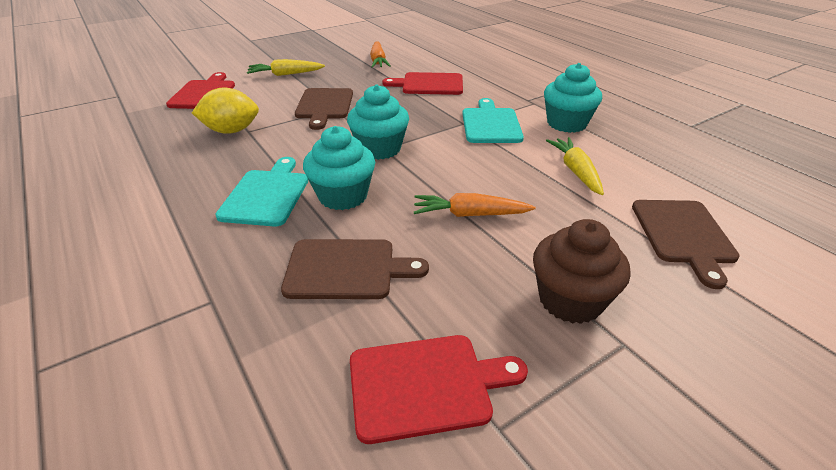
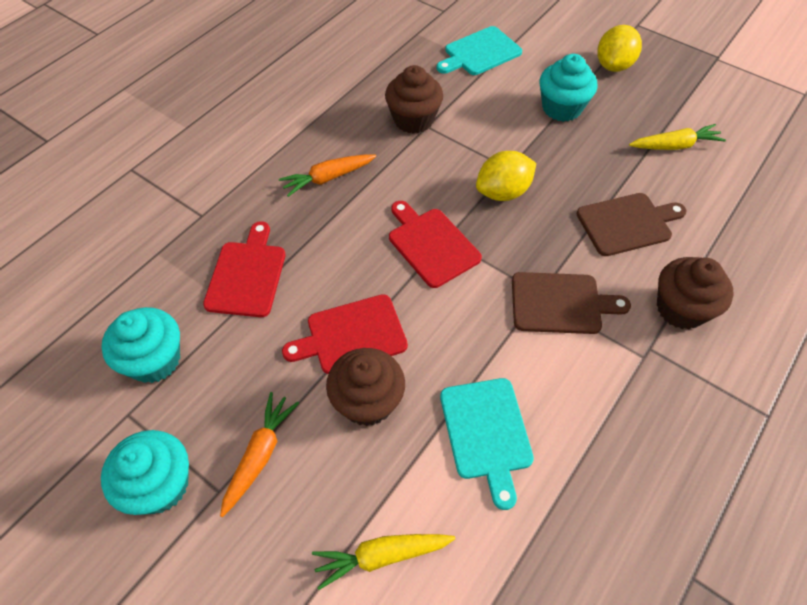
brown cupcake: 1 -> 3
brown cutting board: 3 -> 2
yellow lemon: 1 -> 2

